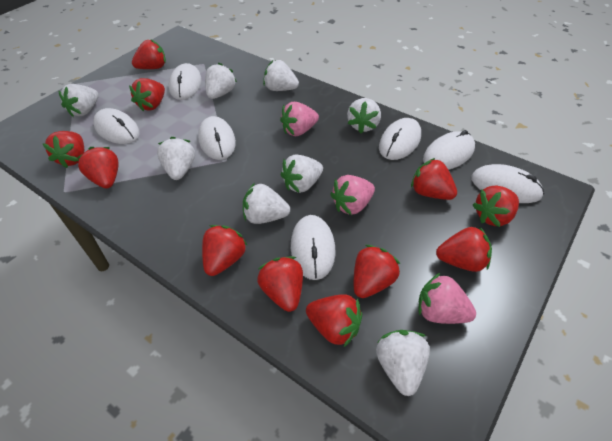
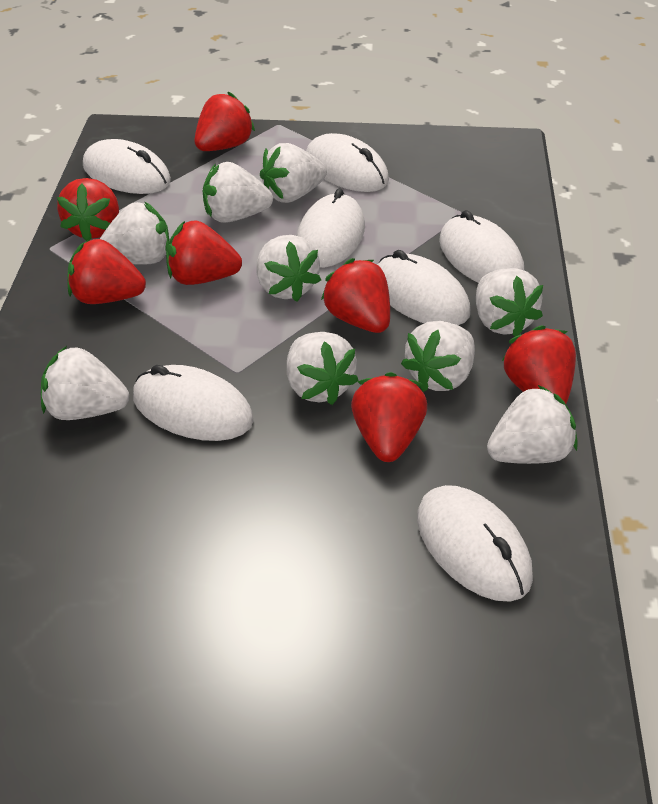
pink strawberry: 3 -> 0
red strawberry: 11 -> 7
white strawberry: 8 -> 9

